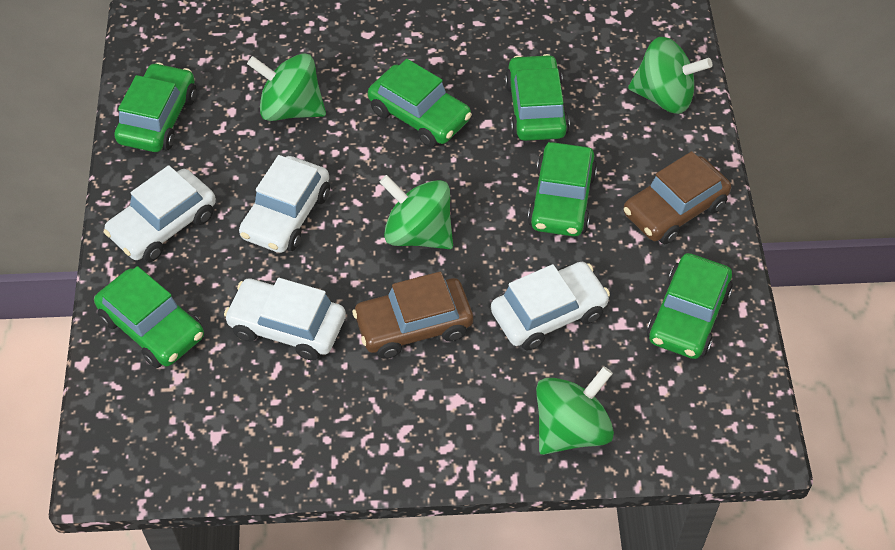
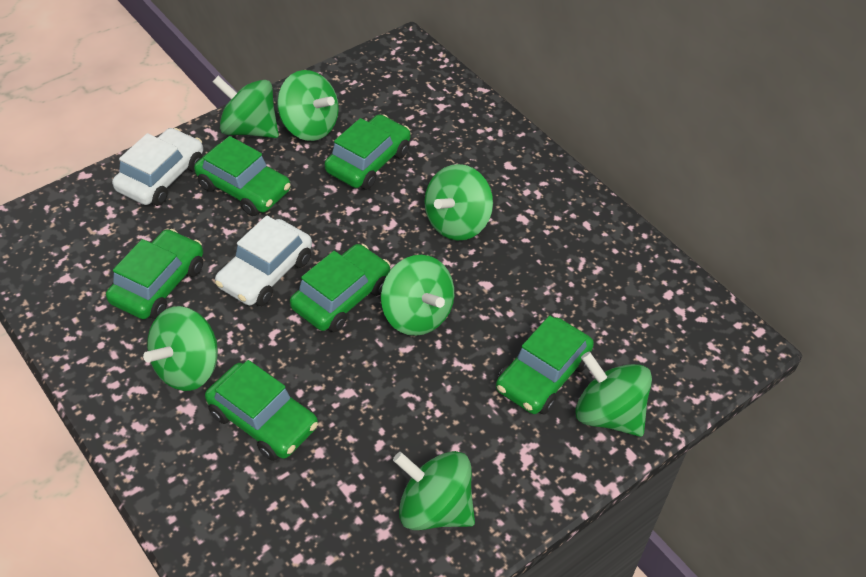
brown car: 2 -> 0
green spinning top: 4 -> 7
white car: 4 -> 2

